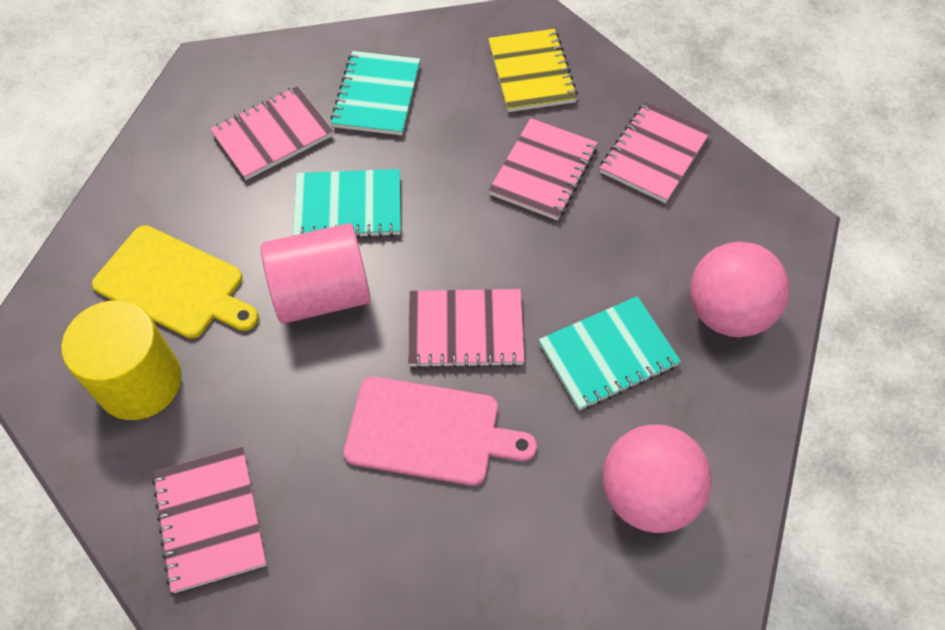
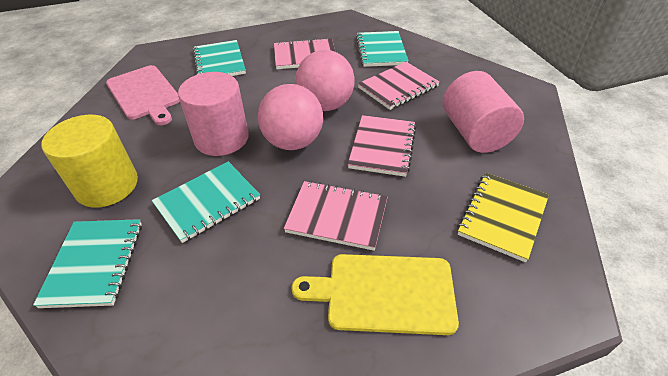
pink cylinder: 1 -> 2
pink notebook: 5 -> 4
turquoise notebook: 3 -> 4

